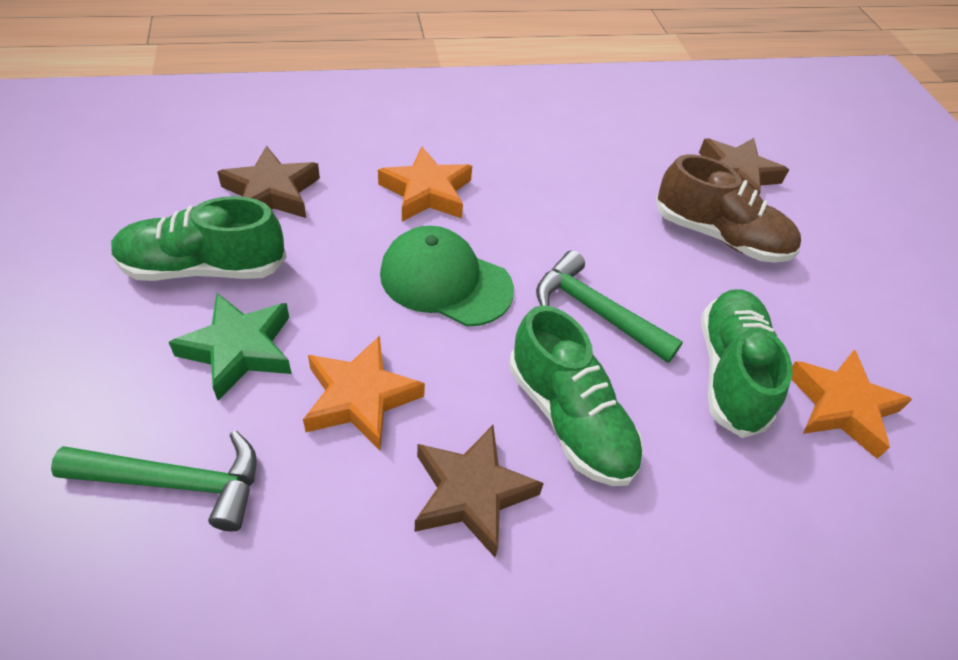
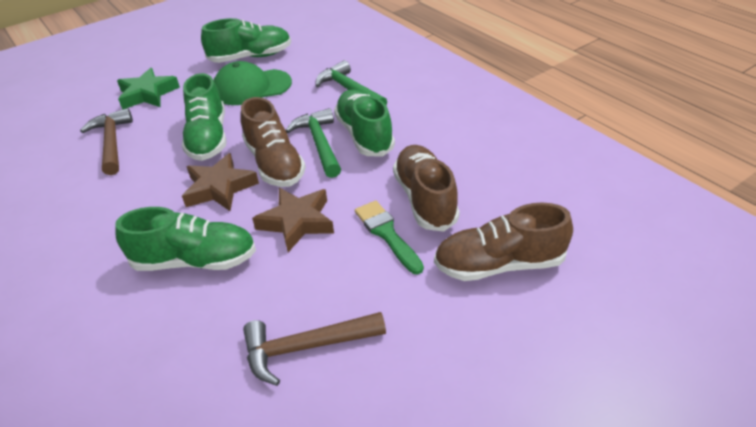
brown hammer: 0 -> 2
brown shoe: 1 -> 3
brown star: 3 -> 2
green brush: 0 -> 1
green shoe: 3 -> 4
orange star: 3 -> 0

